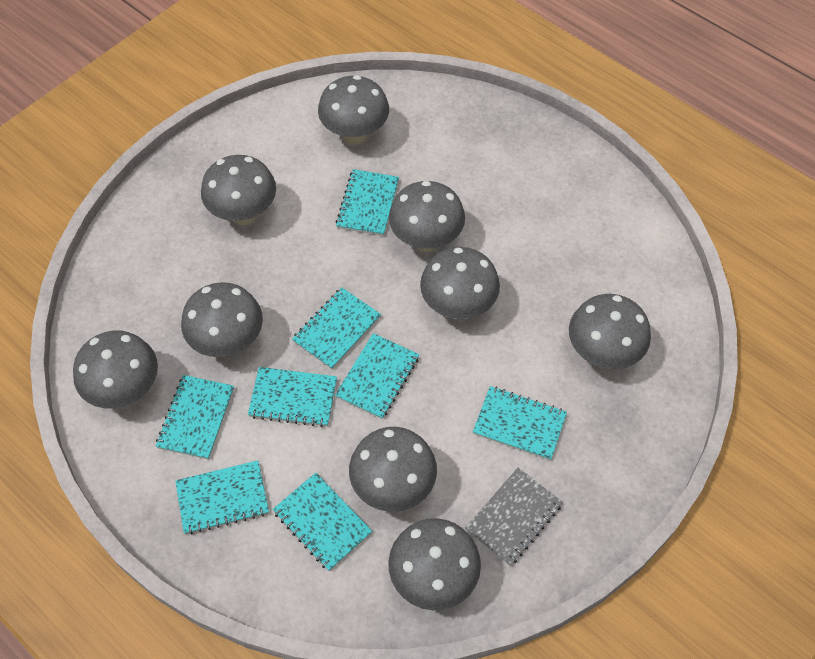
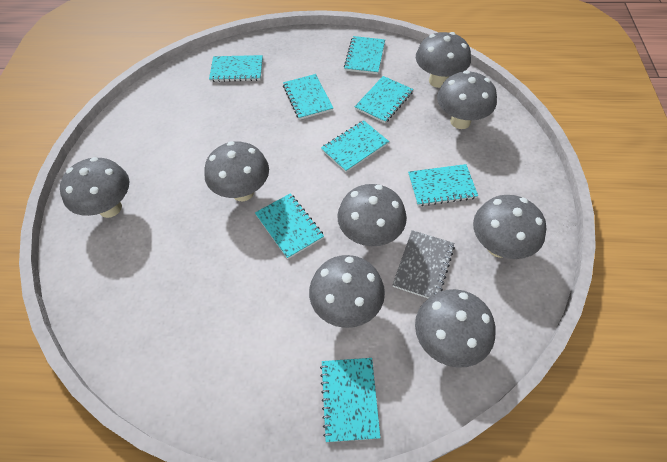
grey mushroom: 9 -> 8

